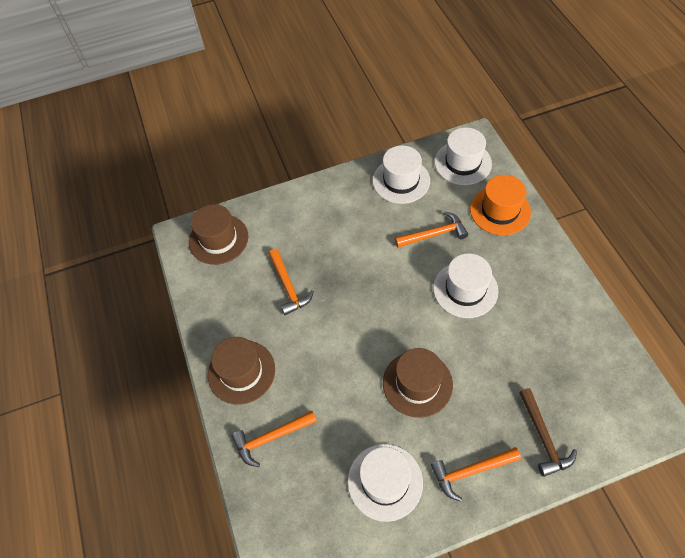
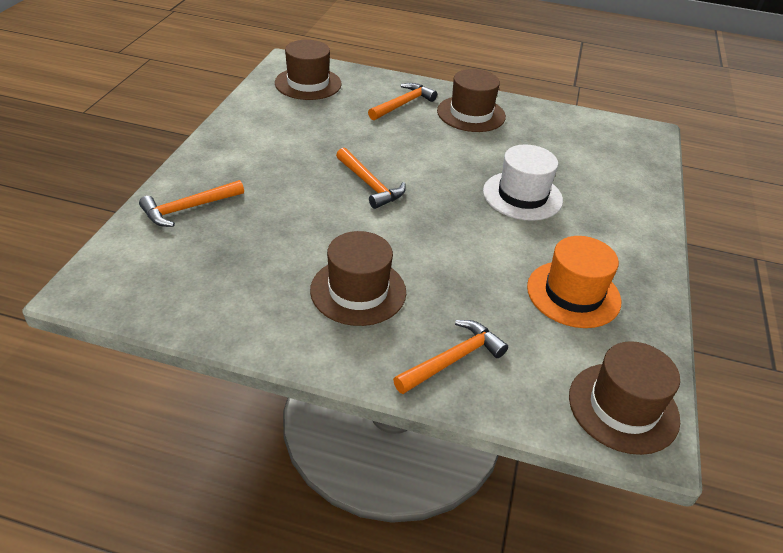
brown hammer: 1 -> 0
brown hat: 3 -> 4
white hat: 4 -> 1

